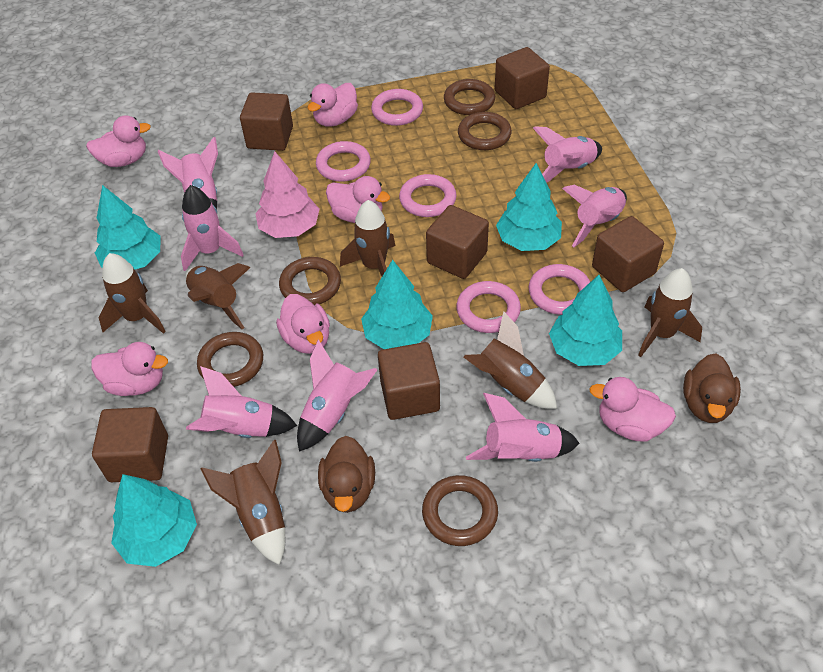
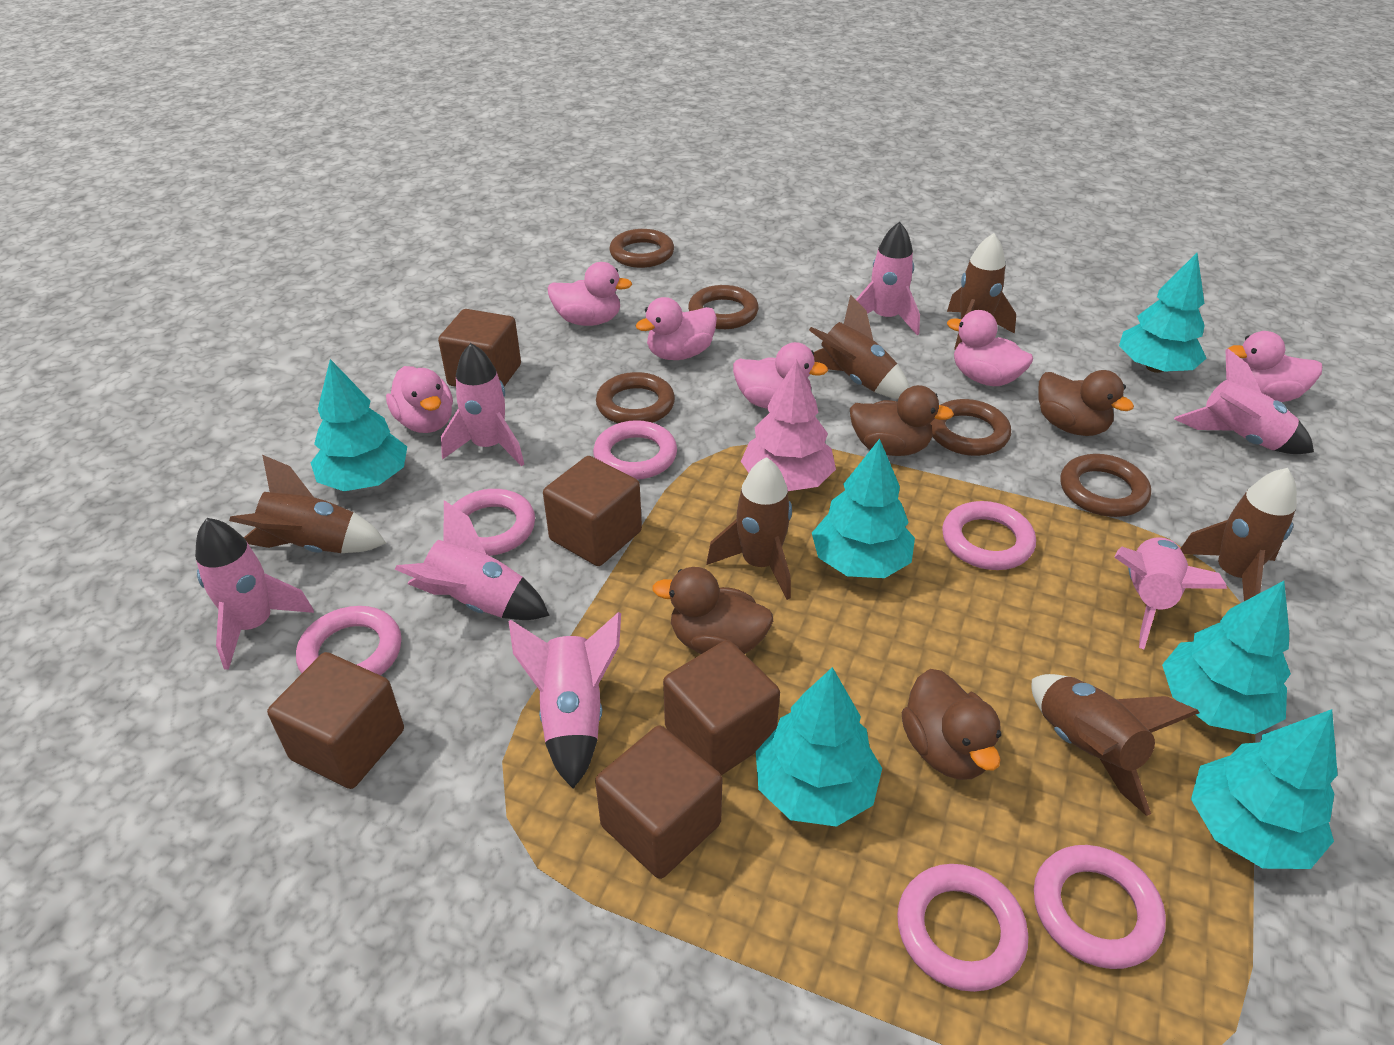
brown cube: 6 -> 5
brown duck: 2 -> 4
pink ring: 5 -> 6
turquoise tree: 5 -> 6

